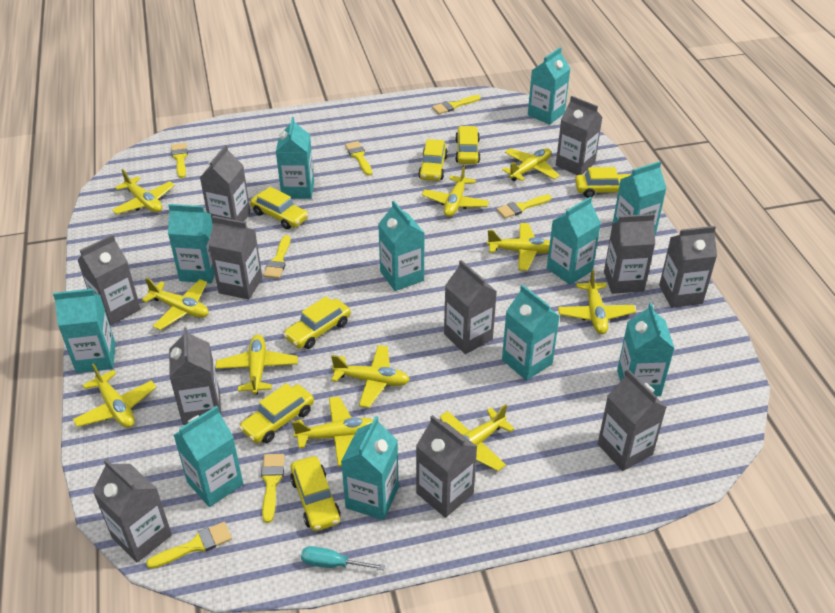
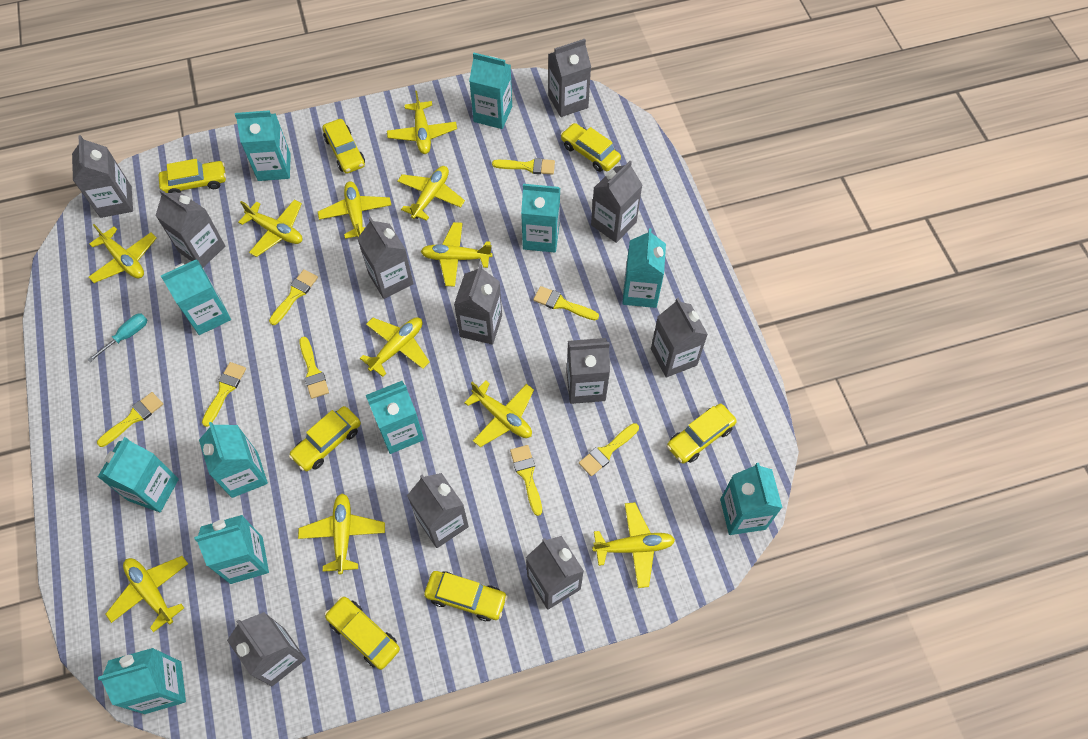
yellow brush: 7 -> 8

